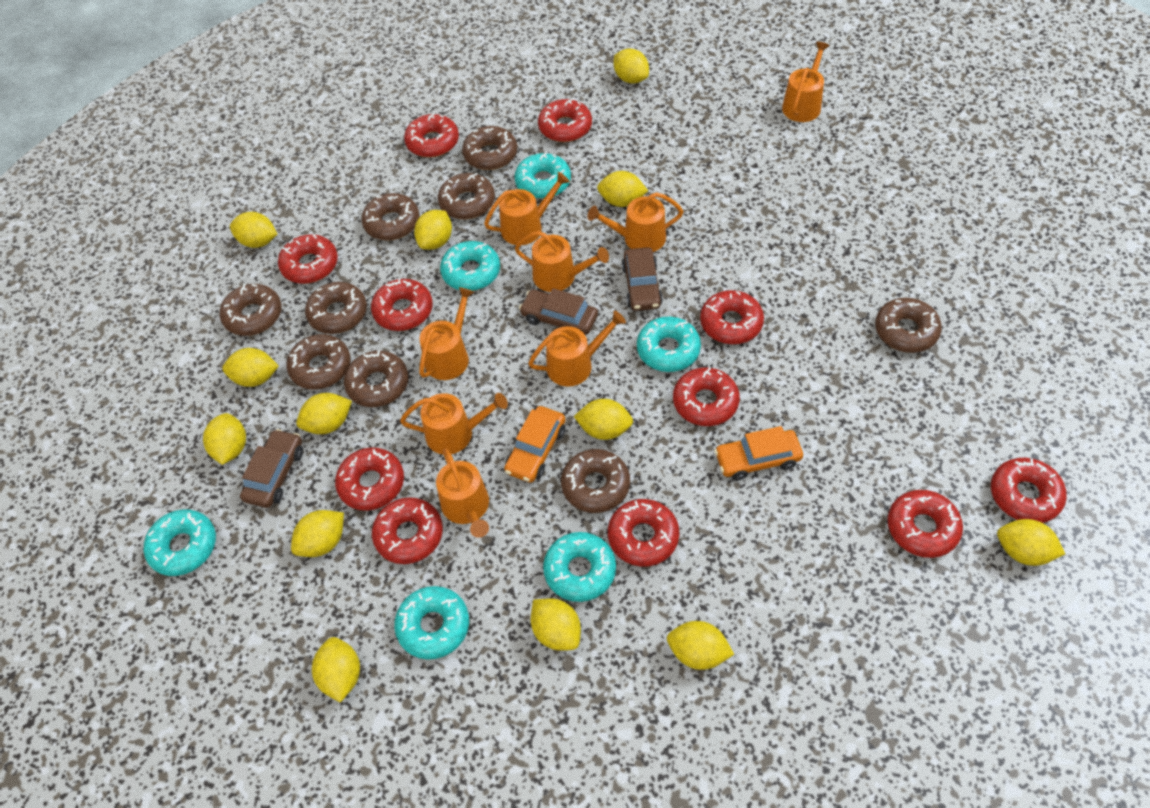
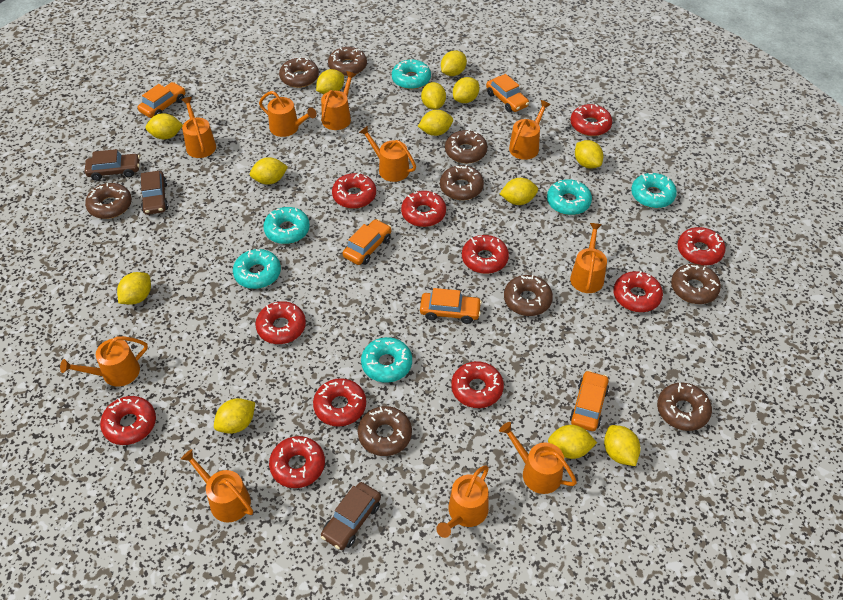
orange car: 2 -> 5
orange watering can: 8 -> 10

